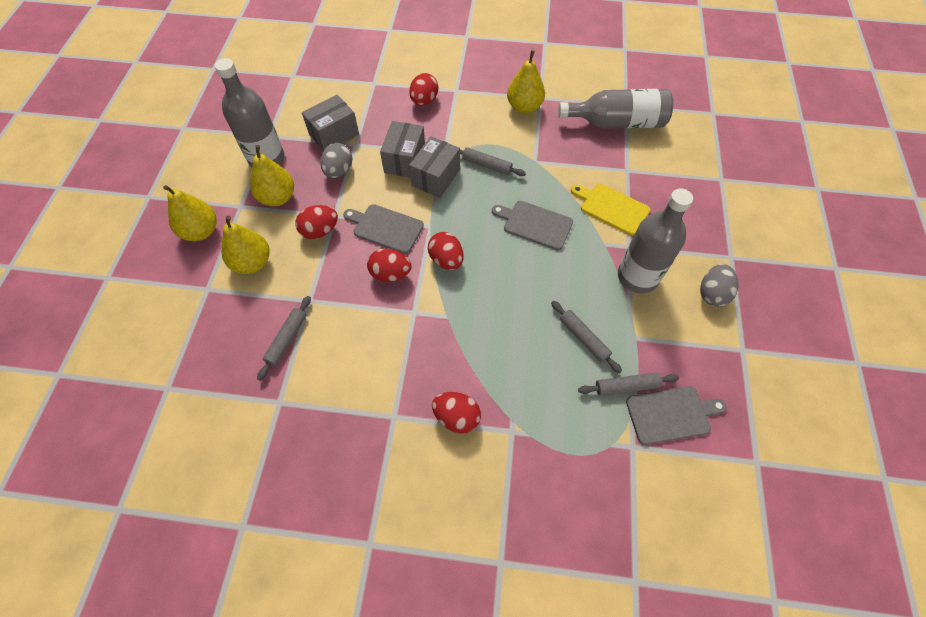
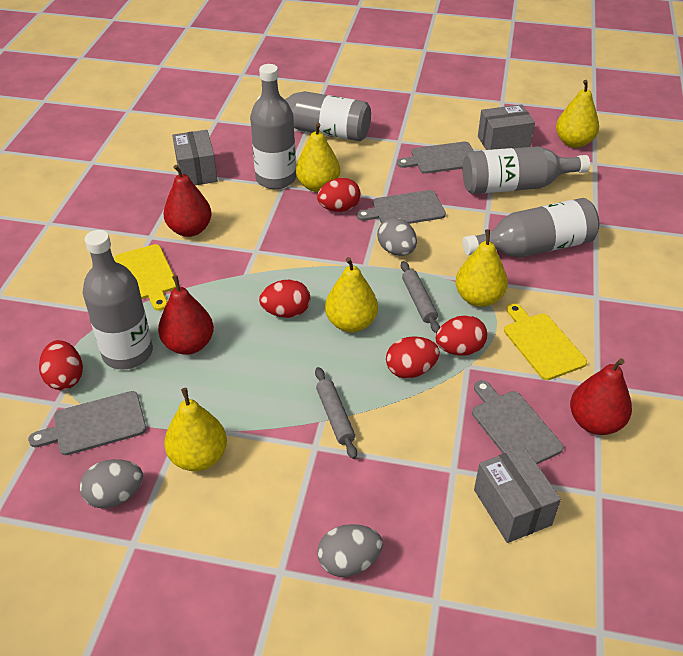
grey bottle: 3 -> 5
grey cutting board: 3 -> 4
grey egg: 2 -> 3
grey rolling pin: 4 -> 2
red pear: 0 -> 3
yellow cutting board: 1 -> 2
yellow pear: 4 -> 5

